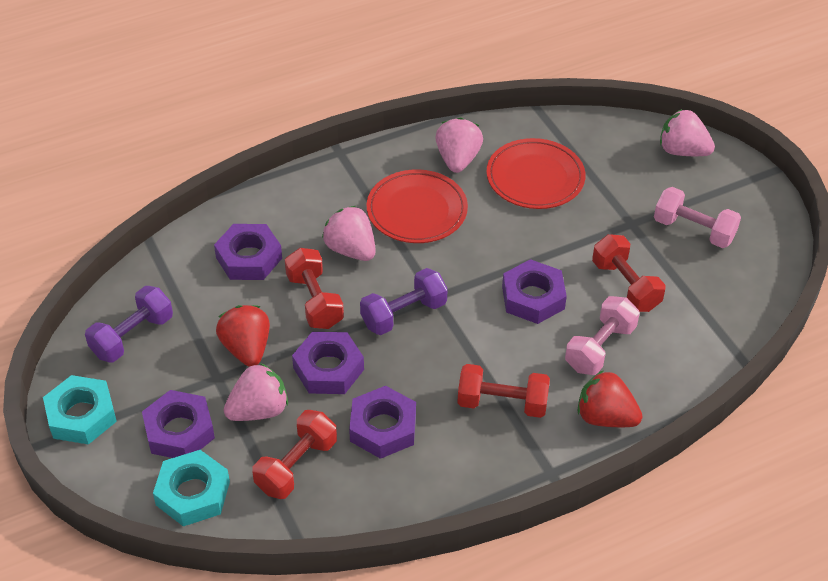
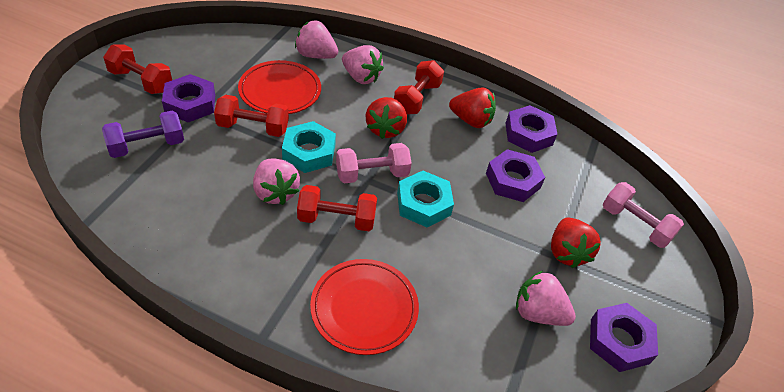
purple dumbbell: 2 -> 1
purple nut: 5 -> 4
red strawberry: 2 -> 3

